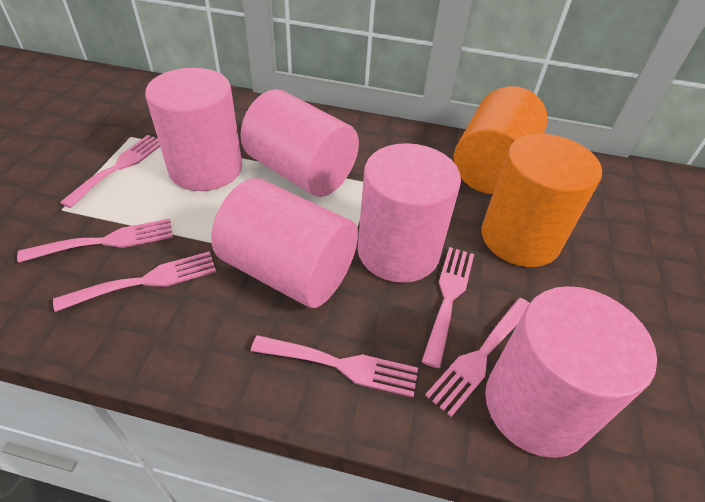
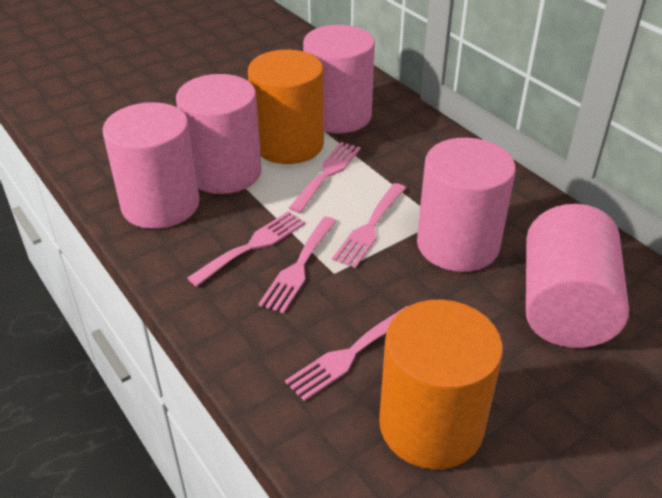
pink fork: 6 -> 5

